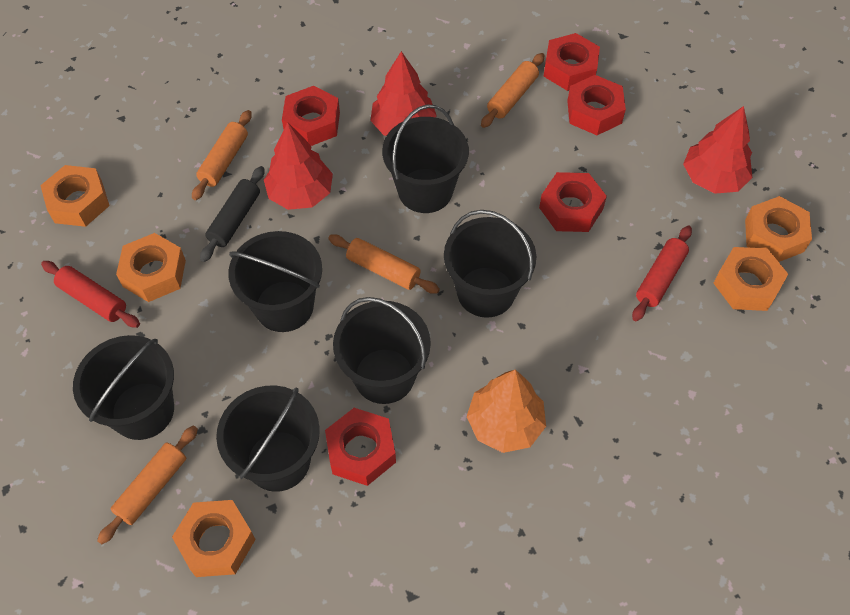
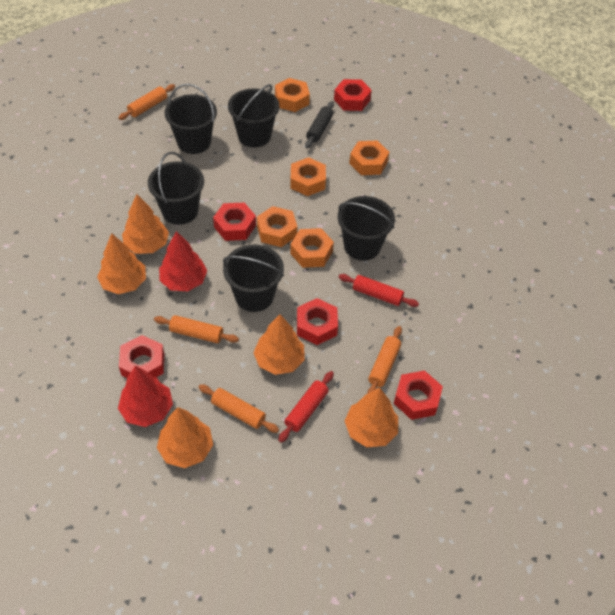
black bucket: 6 -> 5
orange tree: 1 -> 5
red tree: 3 -> 2

